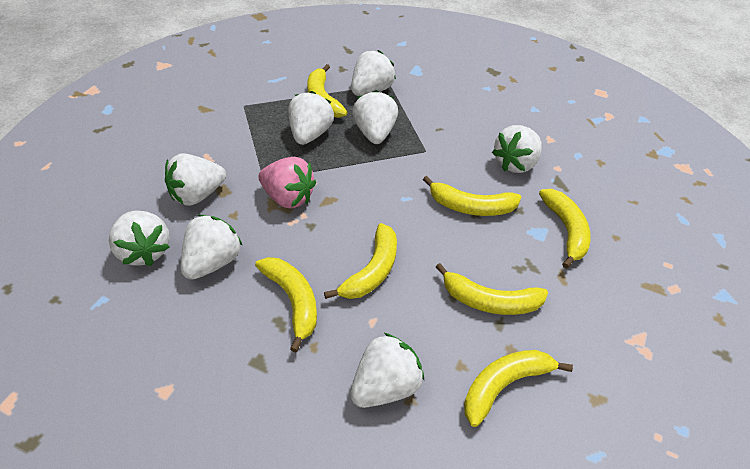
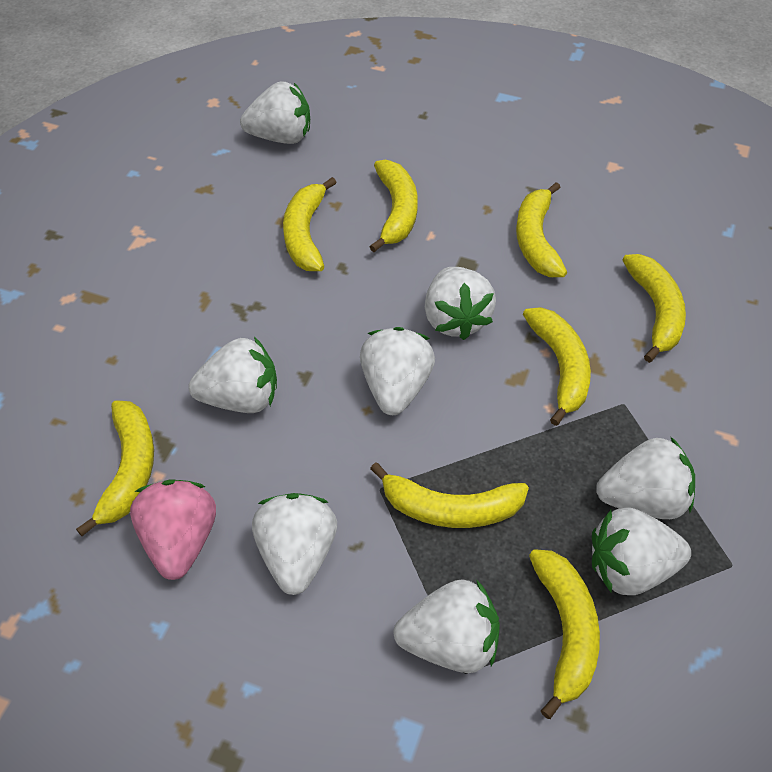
yellow banana: 7 -> 8

